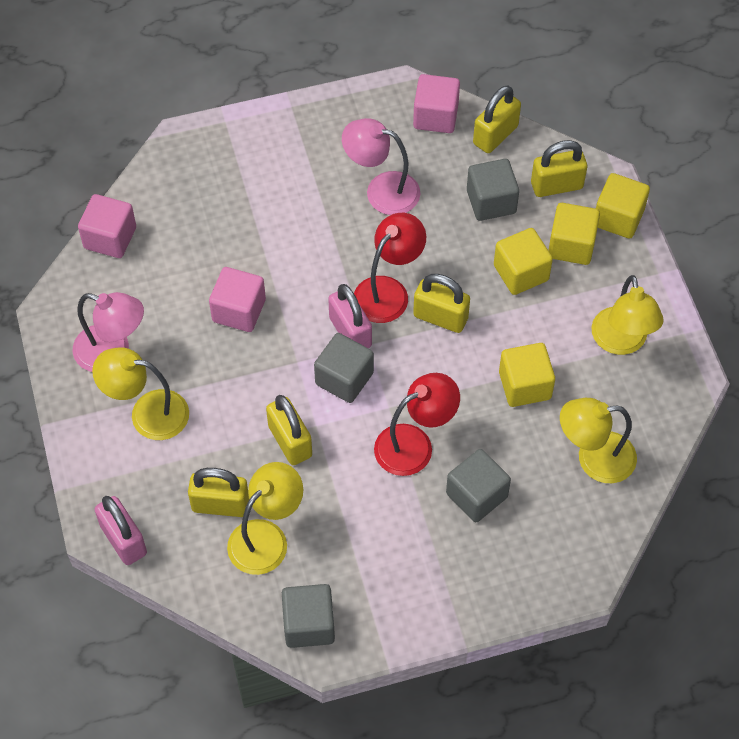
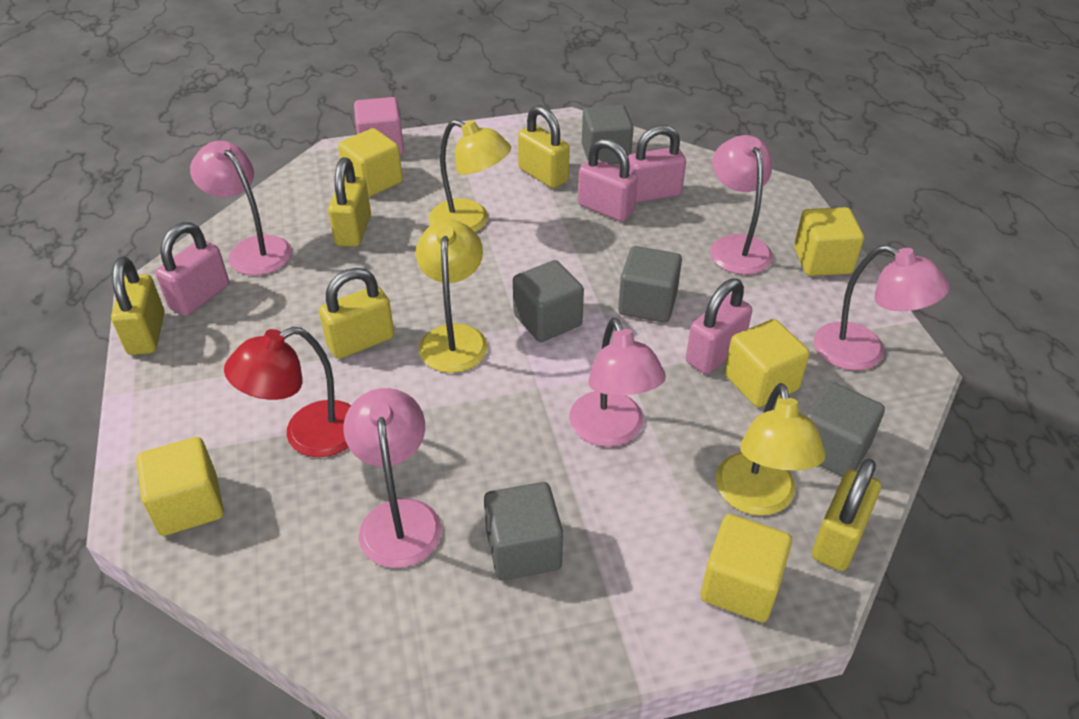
grey cube: 4 -> 5
pink cube: 3 -> 1
pink lamp: 2 -> 5
pink padlock: 2 -> 4
red lamp: 2 -> 1
yellow cube: 4 -> 5
yellow lamp: 4 -> 3

